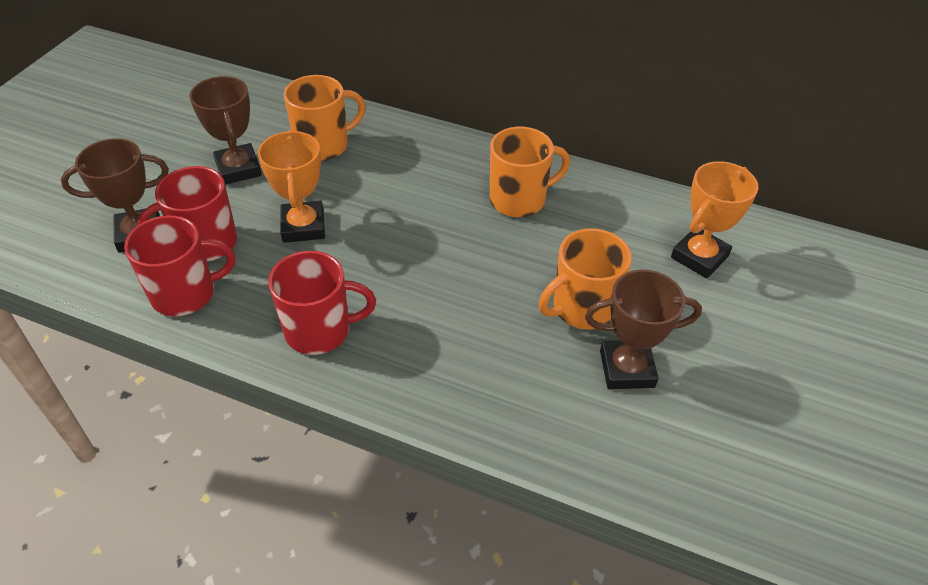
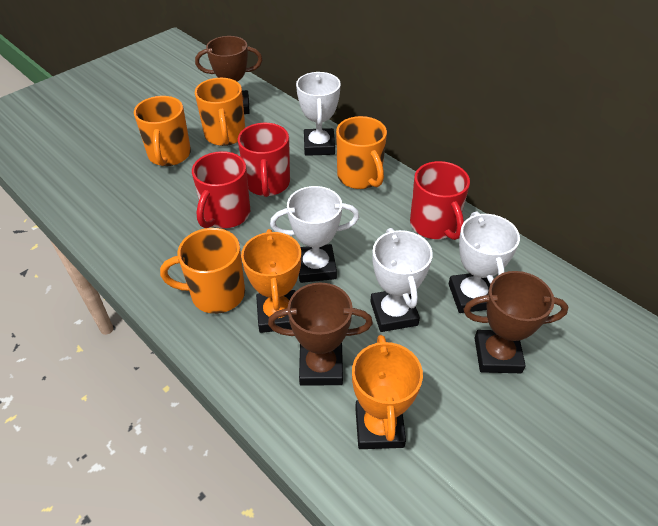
orange mug: 3 -> 4
white trophy: 0 -> 4

